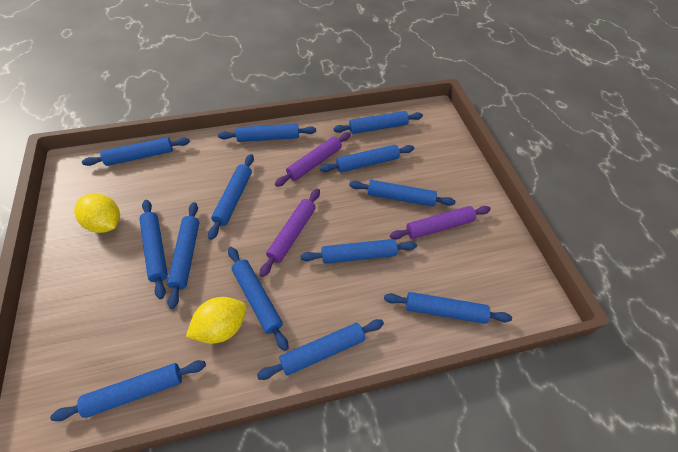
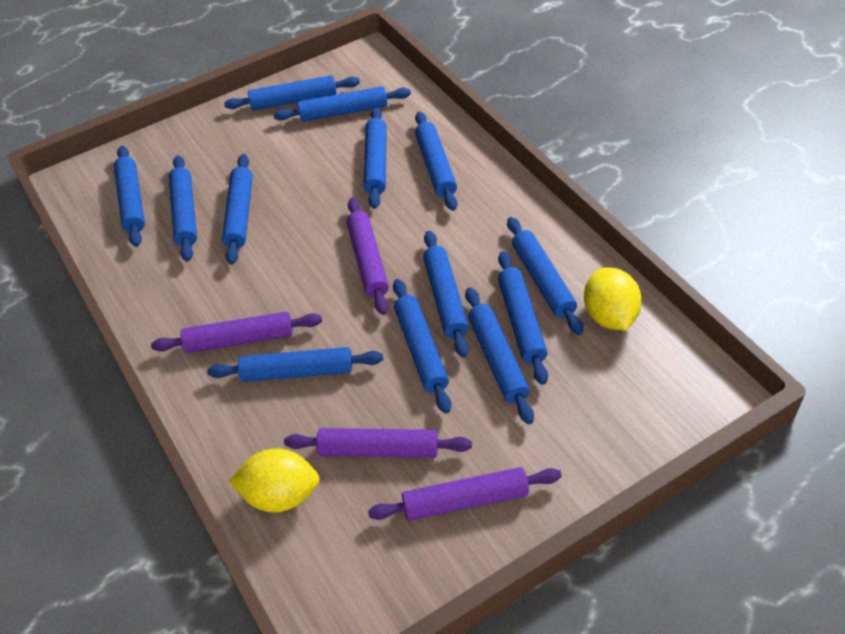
purple rolling pin: 3 -> 4

